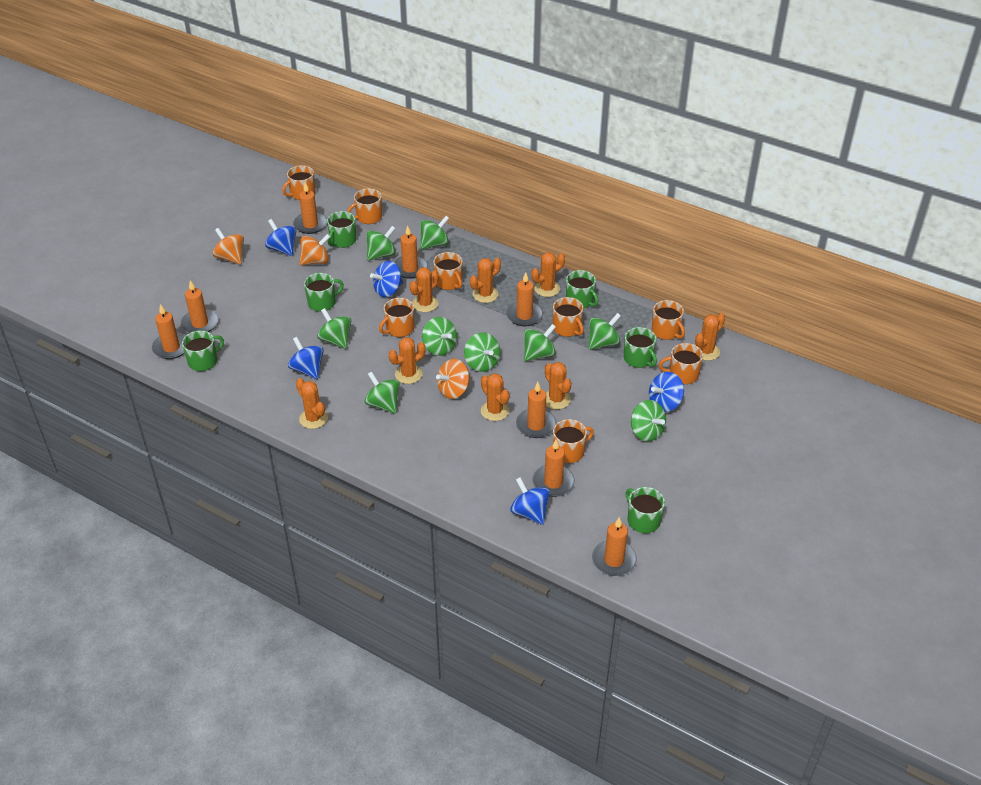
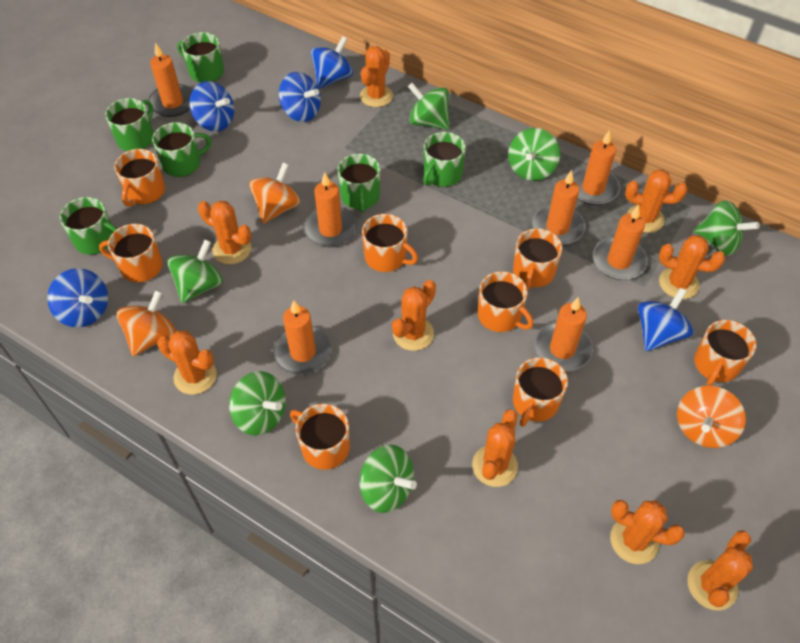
green spinning top: 9 -> 6
orange cactus: 8 -> 9
orange candle: 8 -> 7

